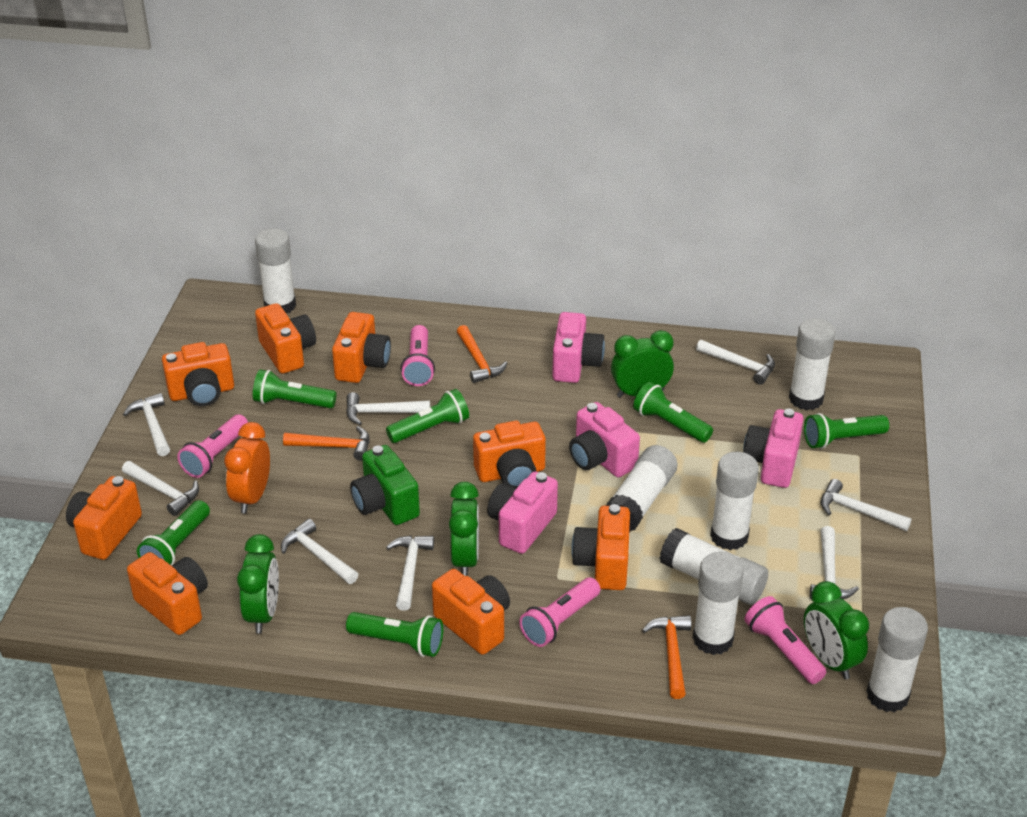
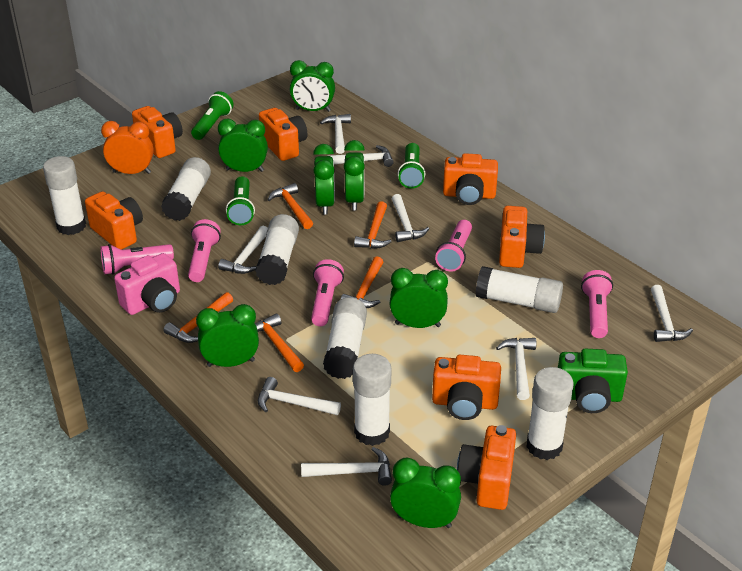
green clock: 4 -> 7
green flashlight: 6 -> 3
orange camera: 8 -> 7
orange hammer: 3 -> 5
pink camera: 4 -> 1
pink flashlight: 4 -> 5

